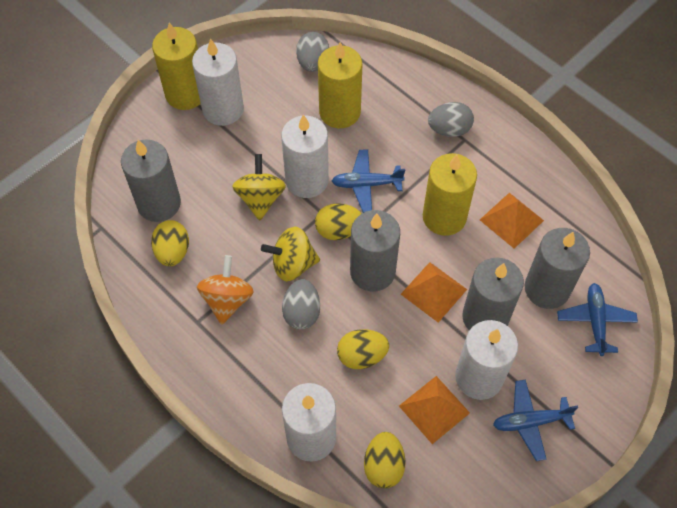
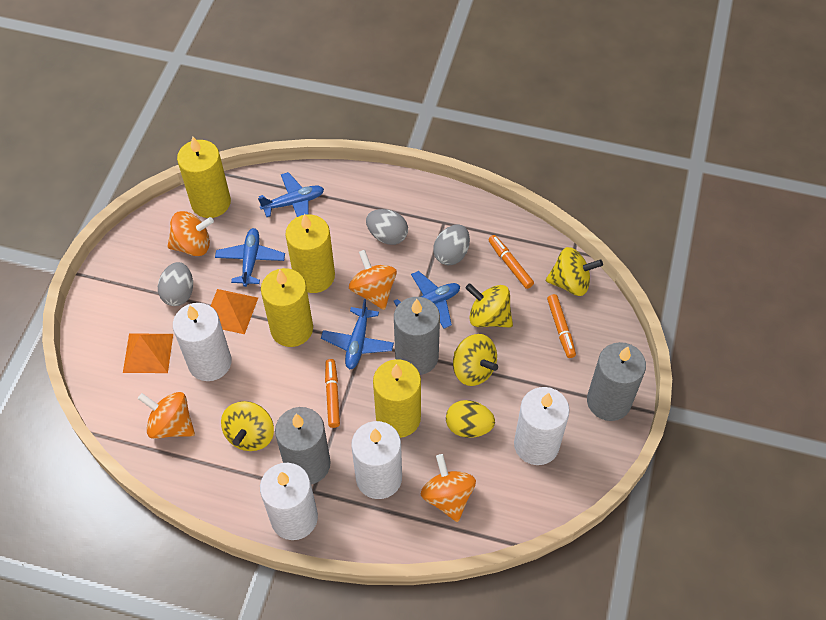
blue plane: 3 -> 4
grey candle: 4 -> 3
orange marker: 0 -> 3
orange pyramid: 3 -> 2
orange spinning top: 1 -> 4
yellow candle: 3 -> 4
yellow egg: 4 -> 1
yellow spinning top: 2 -> 4

